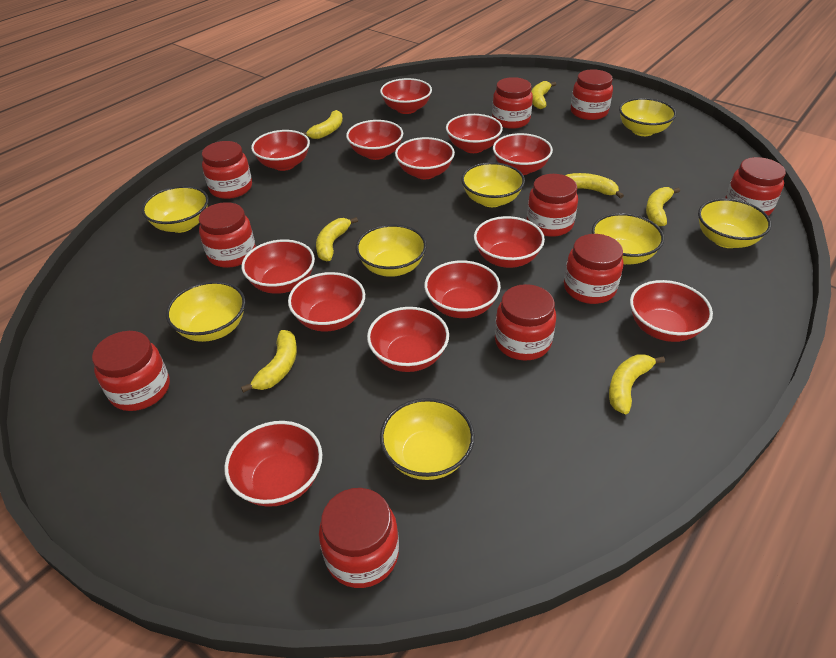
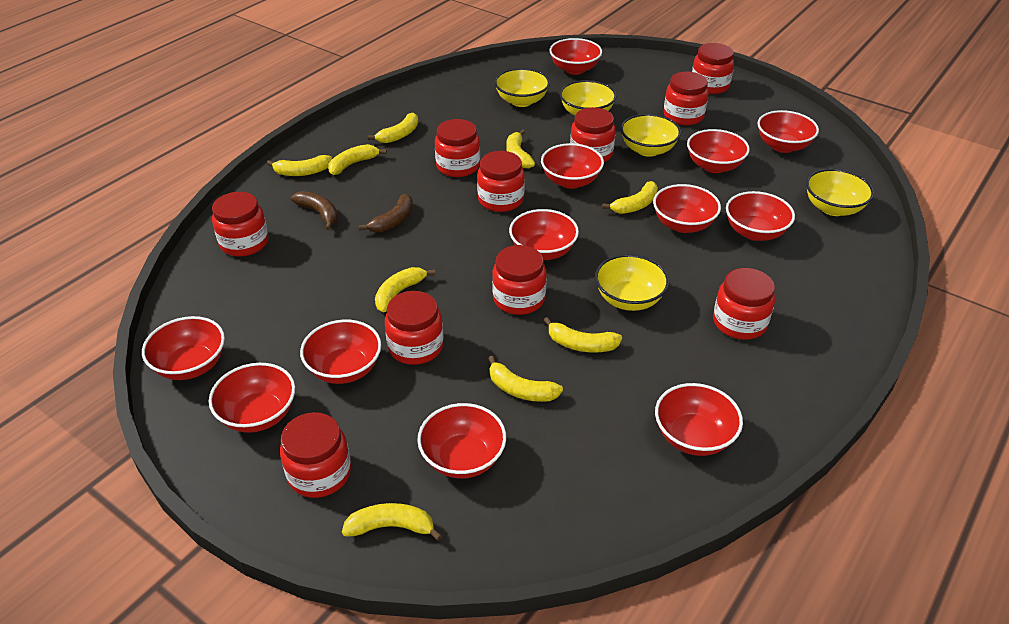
brown banana: 0 -> 2
red bowl: 13 -> 12
yellow banana: 7 -> 9
yellow bowl: 8 -> 5

